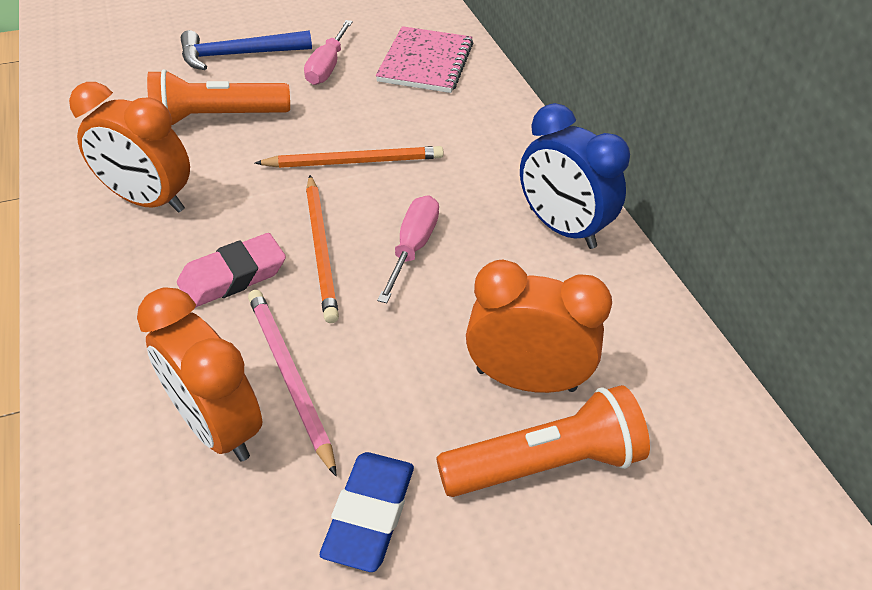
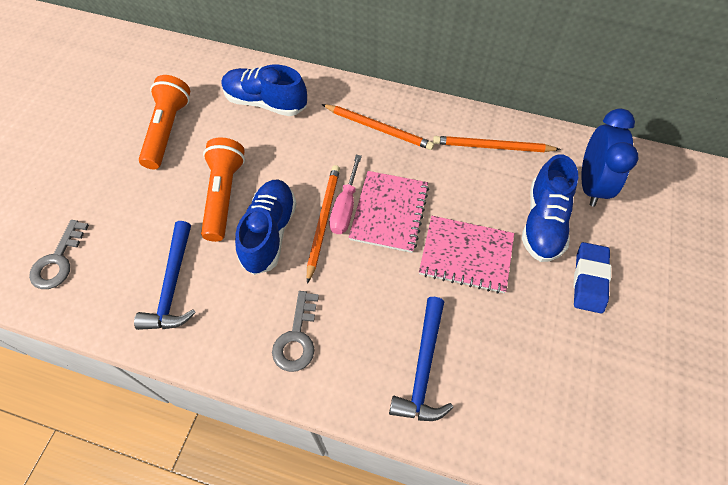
blue hammer: 1 -> 2
blue shoe: 0 -> 3
grey key: 0 -> 2
orange clock: 3 -> 0
orange pencil: 2 -> 3
pink eraser: 1 -> 0
pink notebook: 1 -> 2
pink pencil: 1 -> 0
pink screwdriver: 2 -> 1

